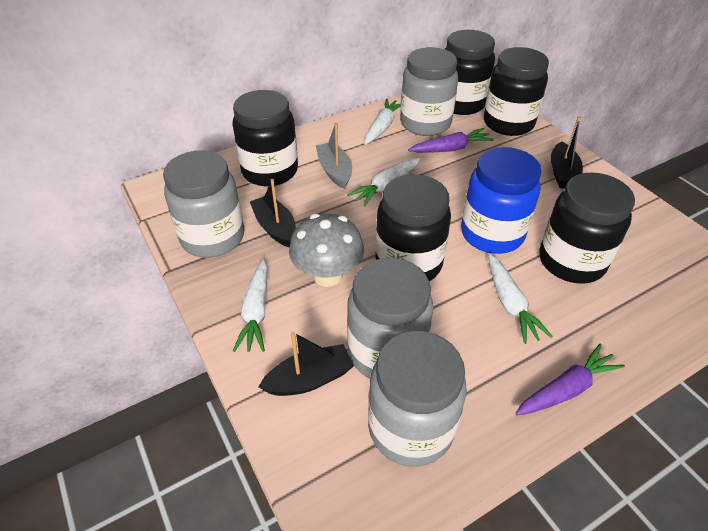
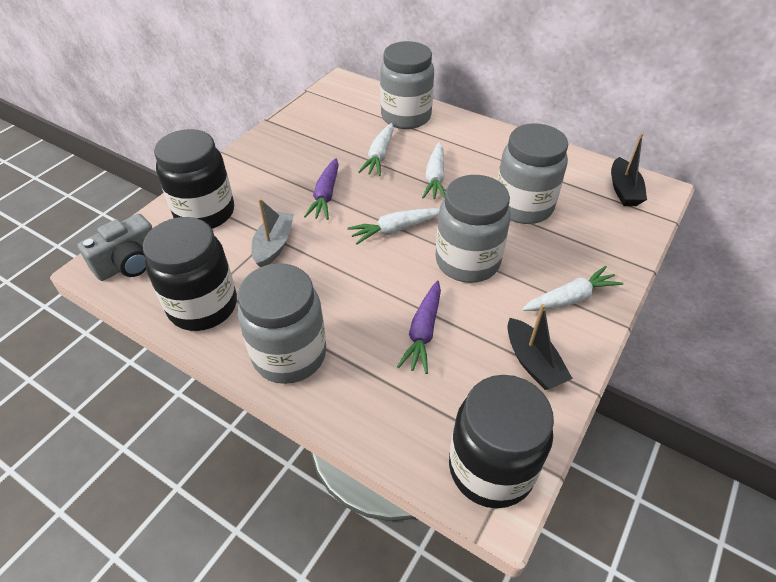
black boat: 3 -> 2
black jar: 5 -> 3
blue jar: 1 -> 0
grey camera: 0 -> 1
grey mushroom: 1 -> 0

